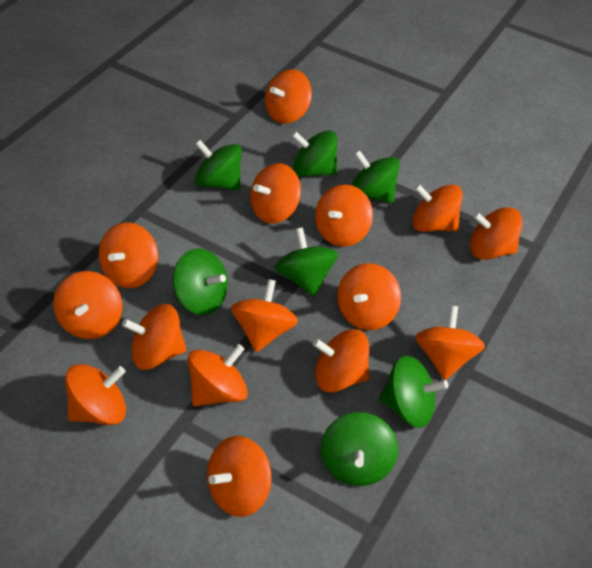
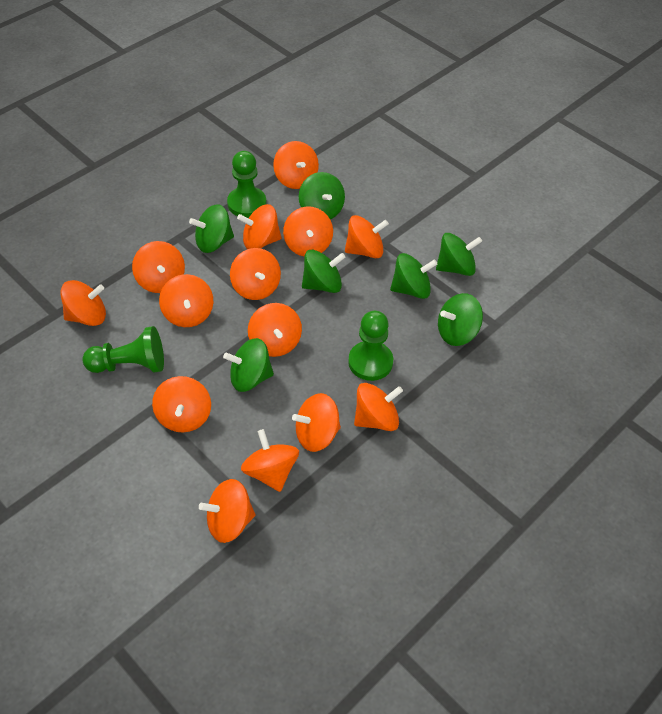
green pawn: 0 -> 3
orange spinning top: 15 -> 14

